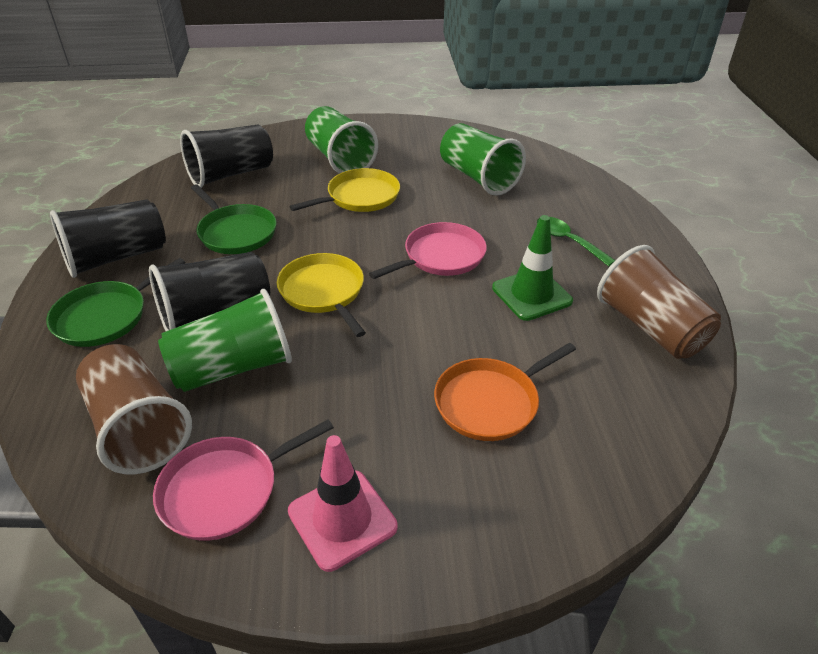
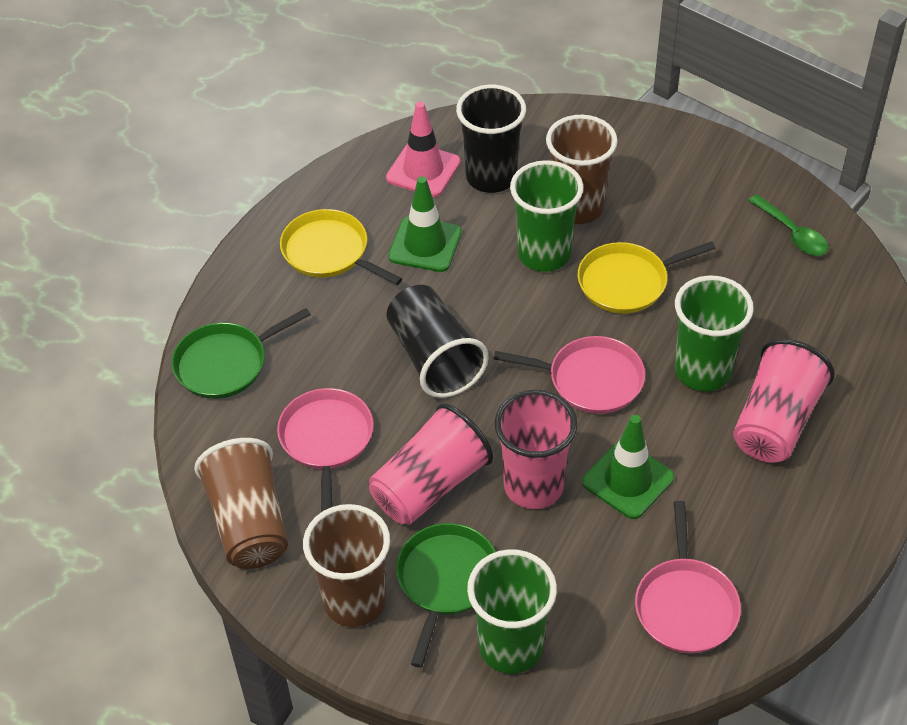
black cup: 3 -> 2
brown cup: 2 -> 3
green traffic cone: 1 -> 2
orange pan: 1 -> 0
pink cup: 0 -> 3
pink pan: 2 -> 3

